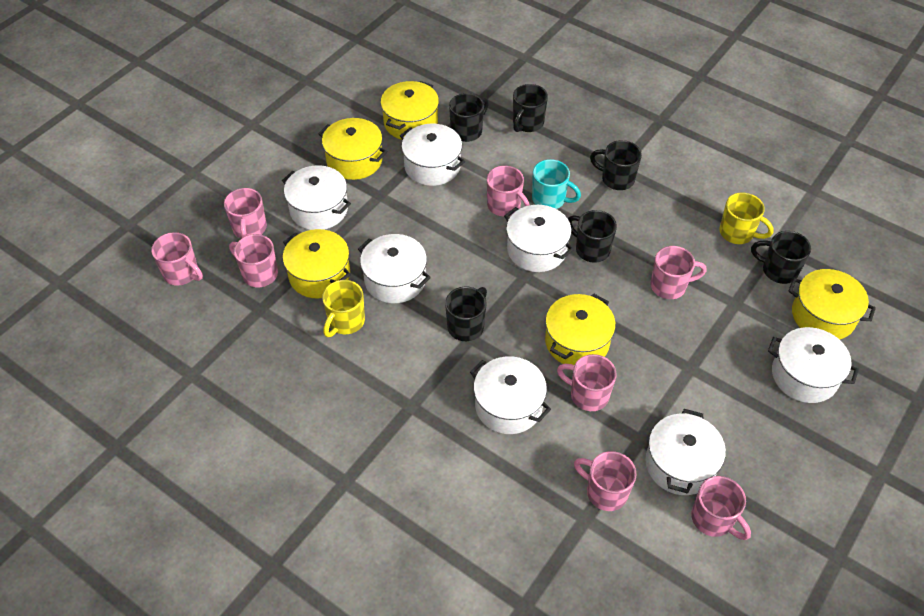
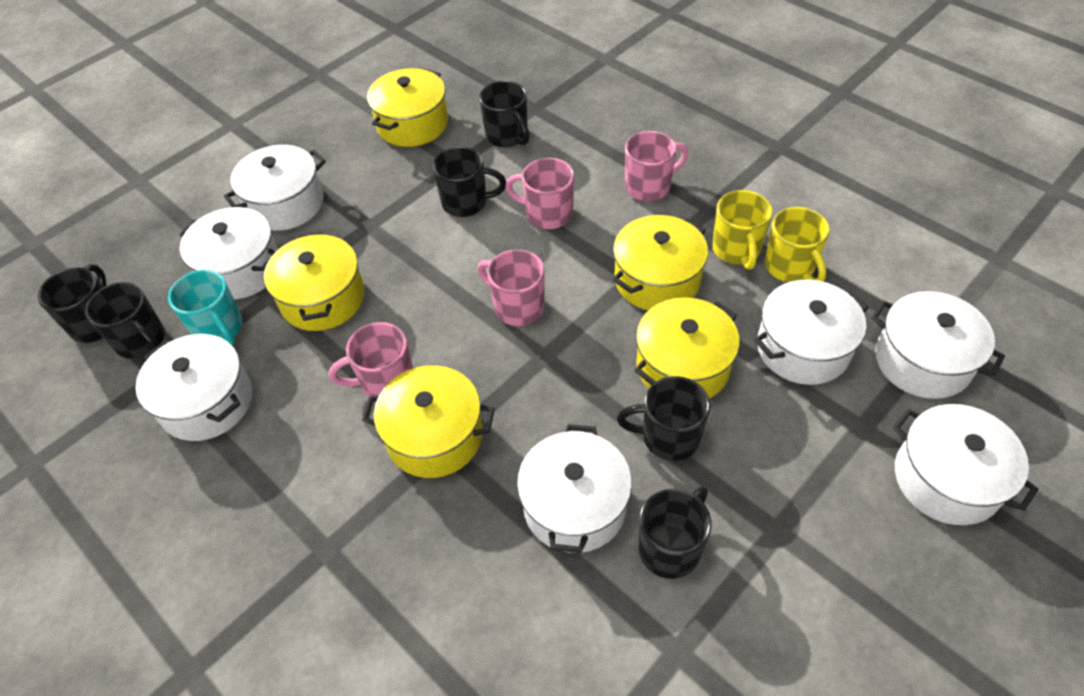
pink mug: 8 -> 4

